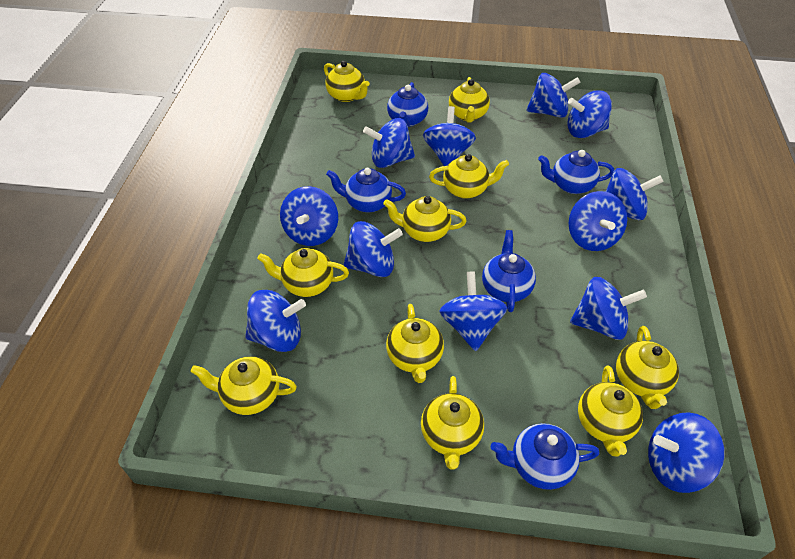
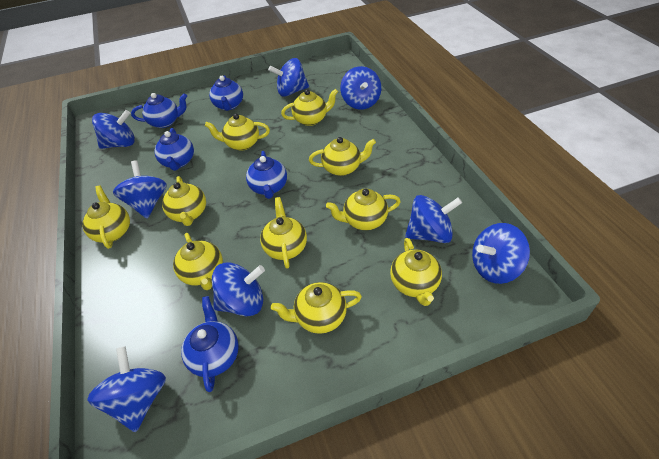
blue spinning top: 12 -> 8

